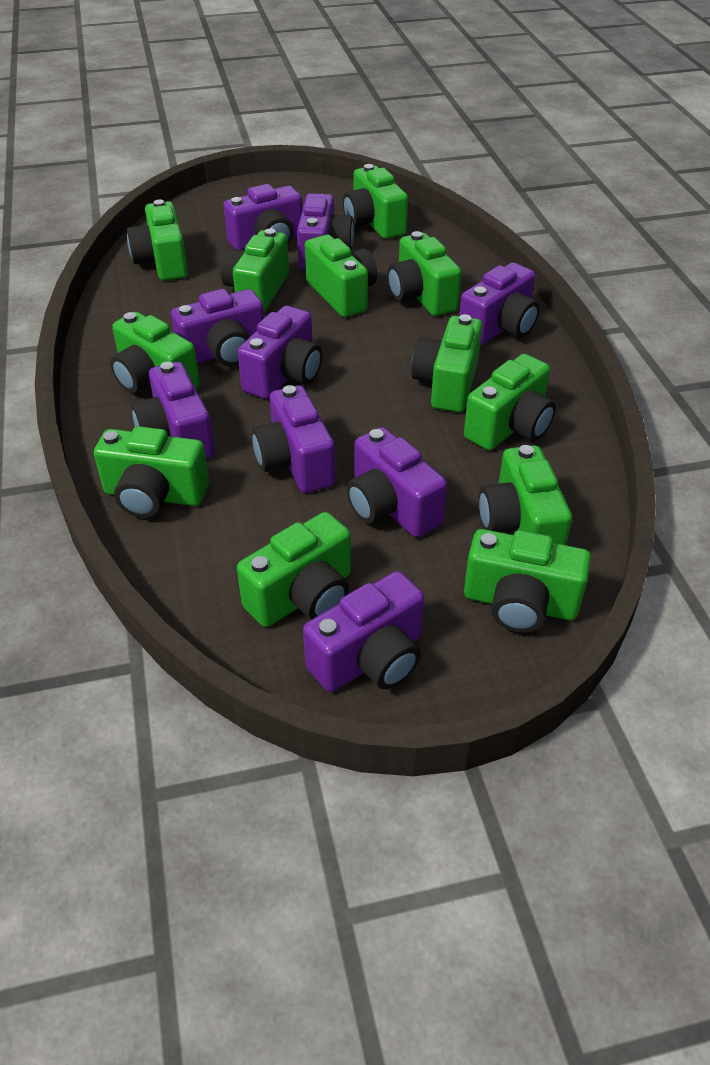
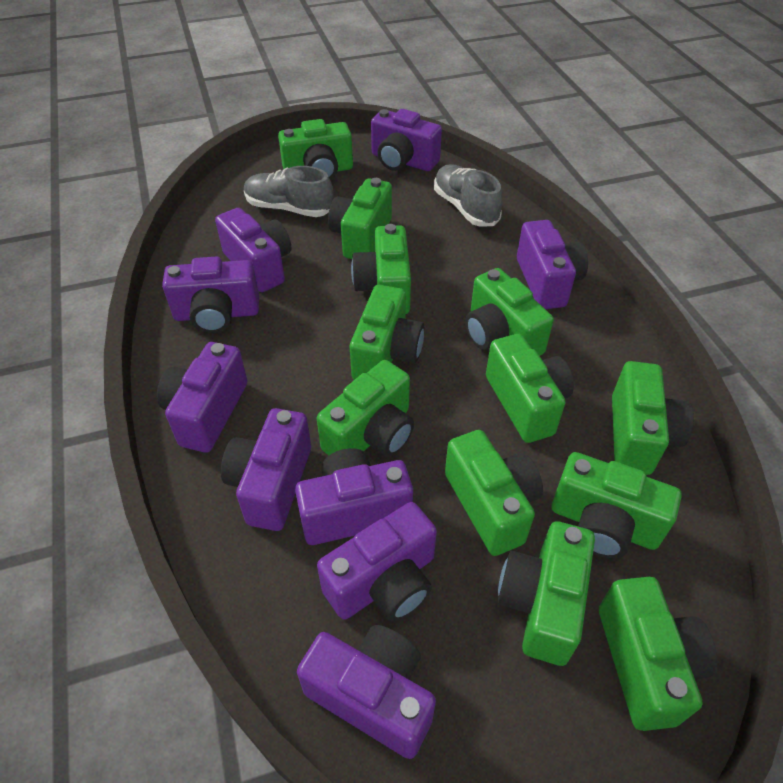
grey shoe: 0 -> 2

